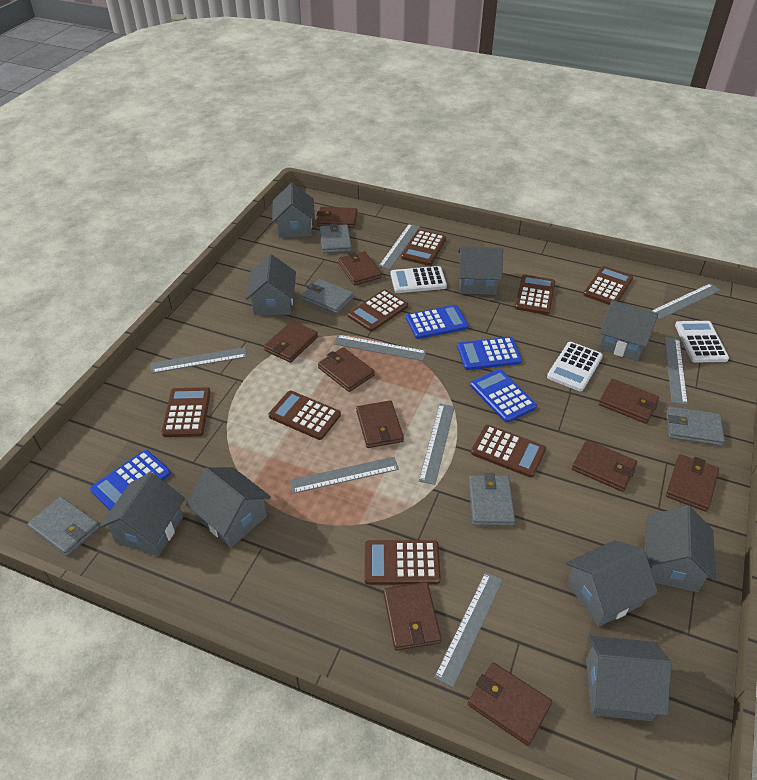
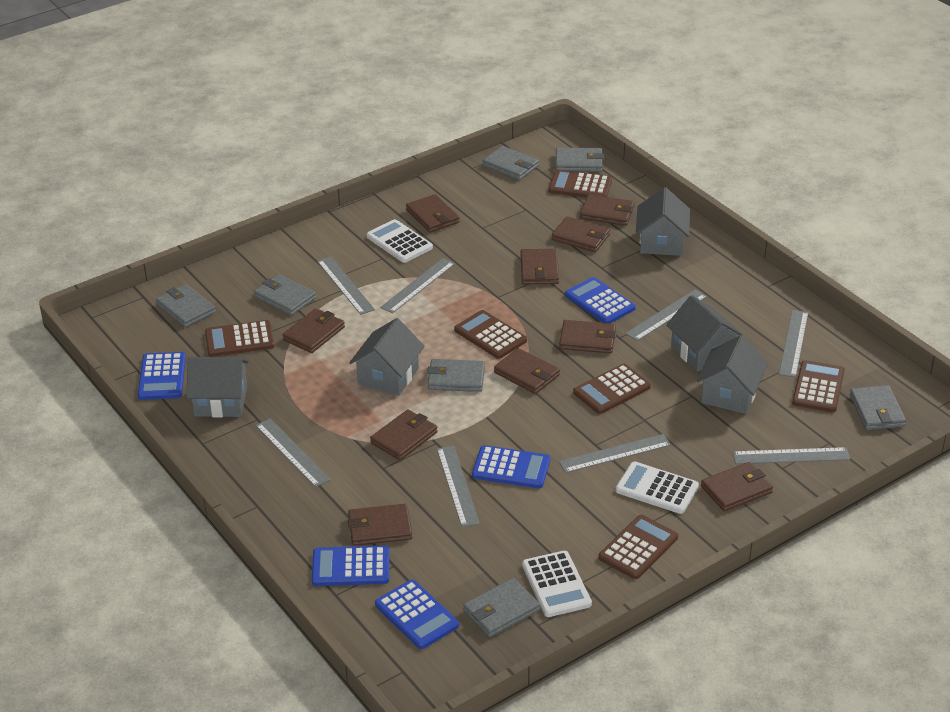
blue calculator: 4 -> 5
brown calculator: 8 -> 6
grey house: 9 -> 5
grey wallet: 5 -> 7

